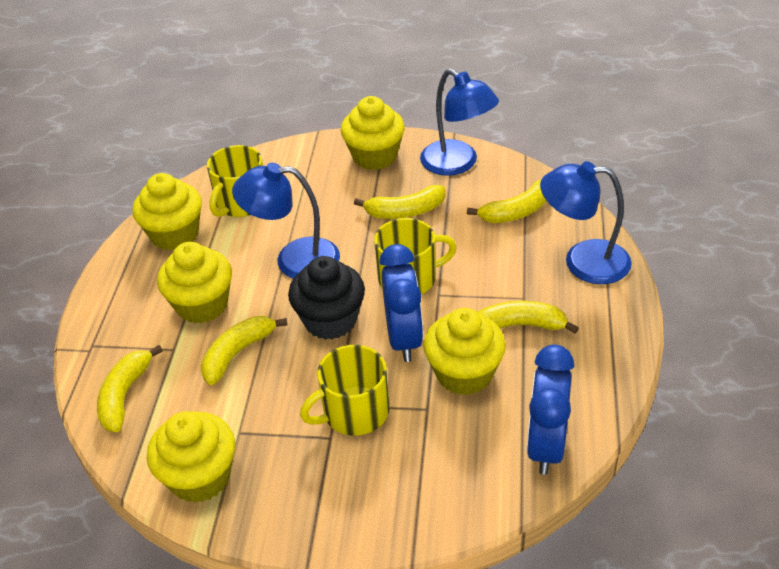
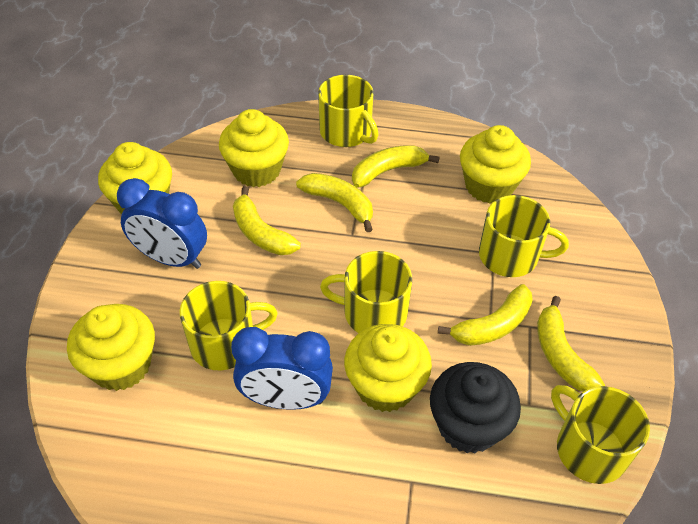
blue lamp: 3 -> 0
yellow mug: 3 -> 5

